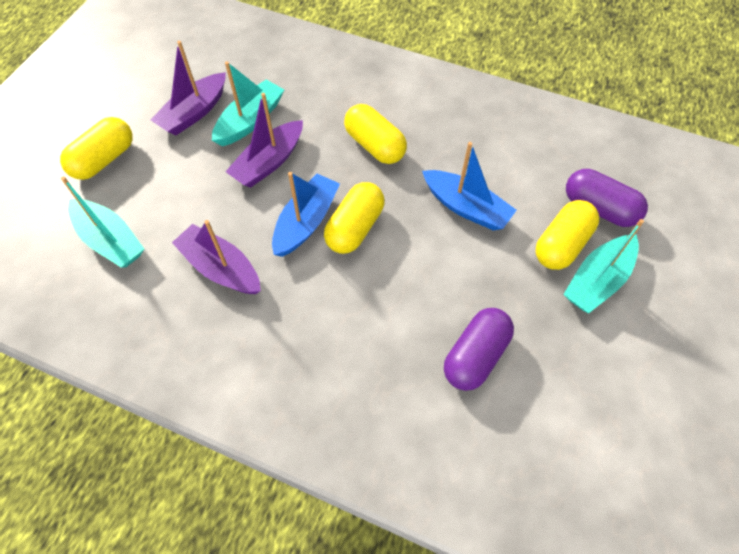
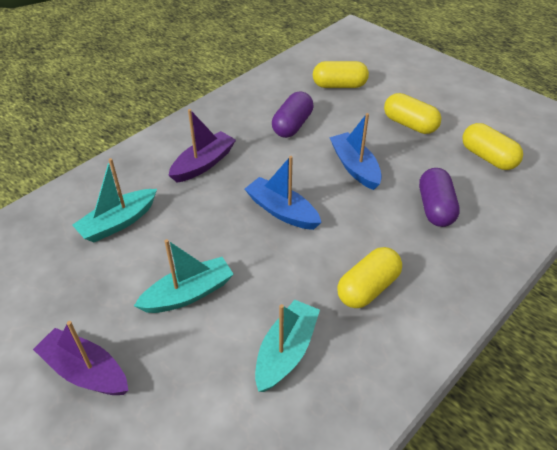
purple boat: 3 -> 2

